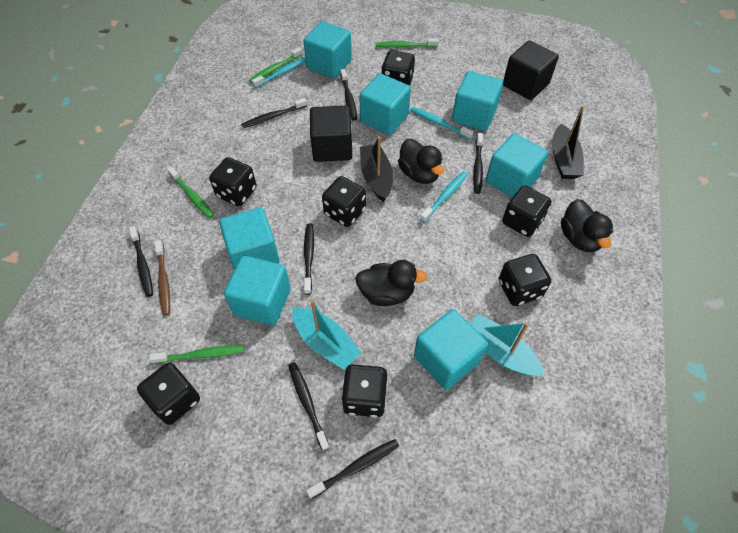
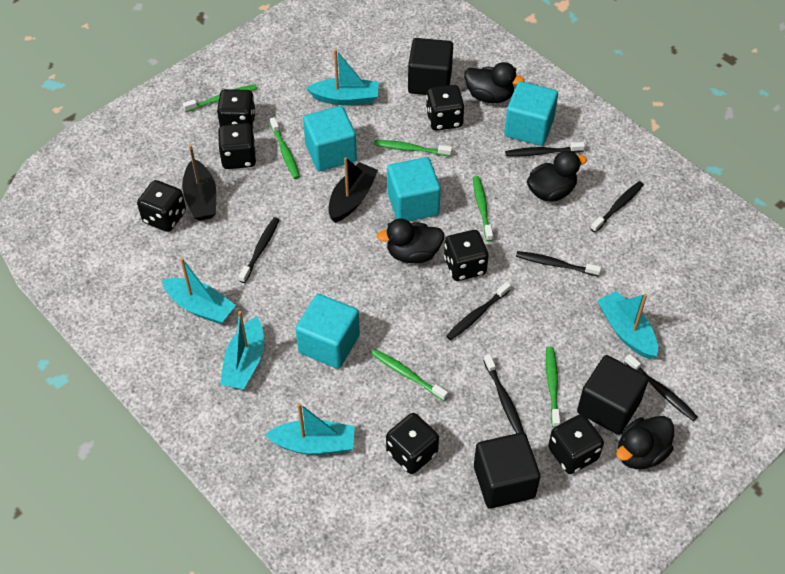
black cube: 2 -> 3
black duck: 3 -> 4
brown toothbrush: 1 -> 0
green toothbrush: 4 -> 6
turquoise boat: 2 -> 5
turquoise cube: 7 -> 4
turquoise toothbrush: 3 -> 0

